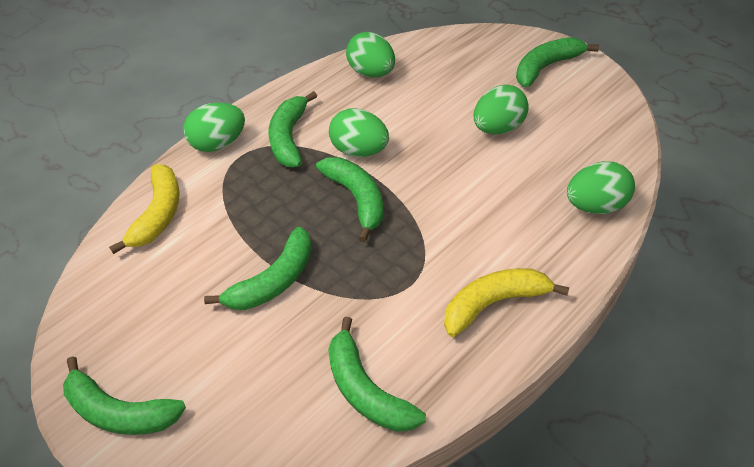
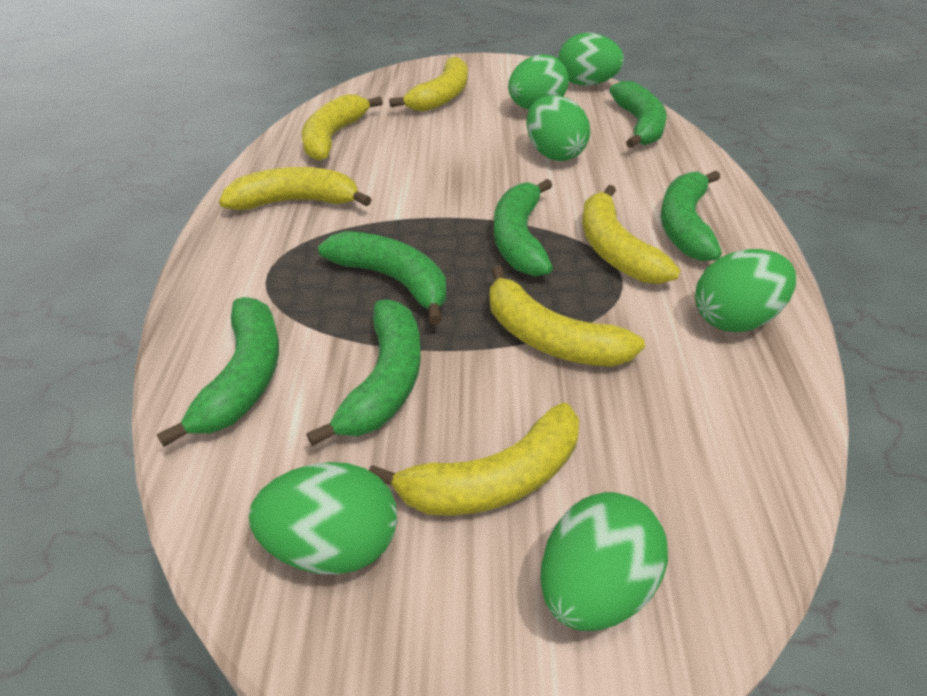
green egg: 5 -> 6
yellow banana: 2 -> 6

